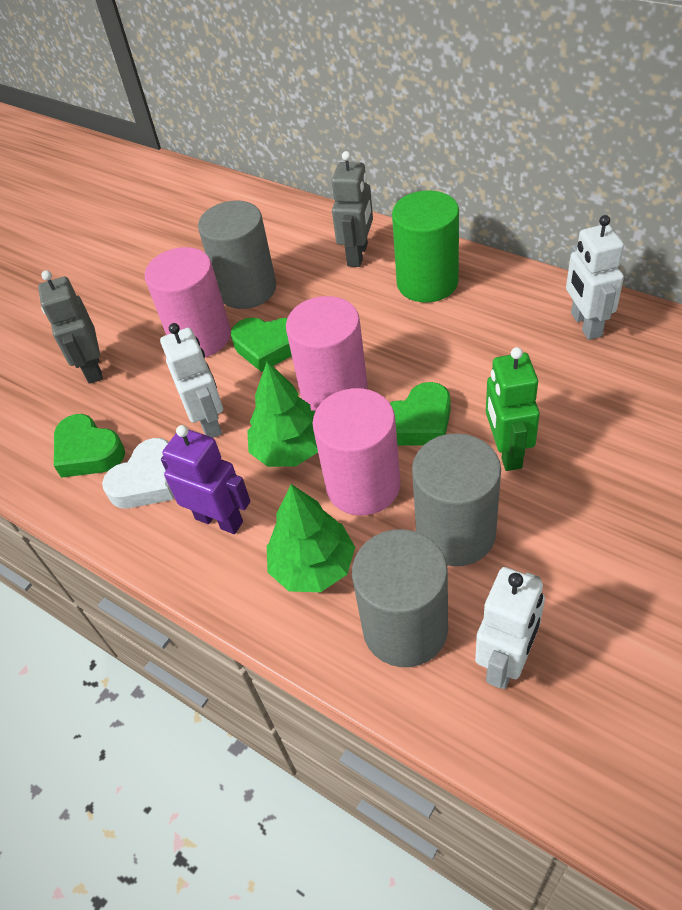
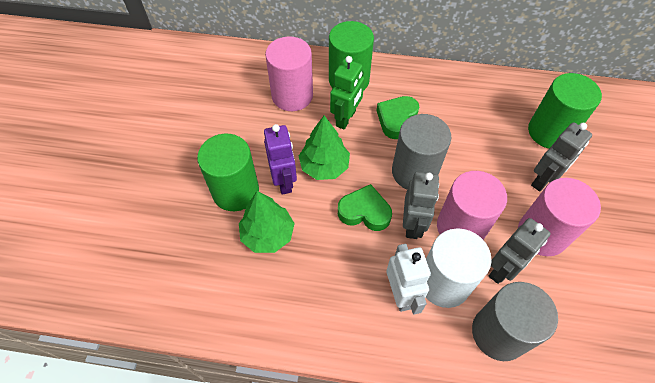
green cylinder: 1 -> 3
green heart: 3 -> 2
grey cylinder: 3 -> 2
grey robot: 2 -> 3
white cylinder: 0 -> 1
white heart: 1 -> 0
white robot: 3 -> 1

